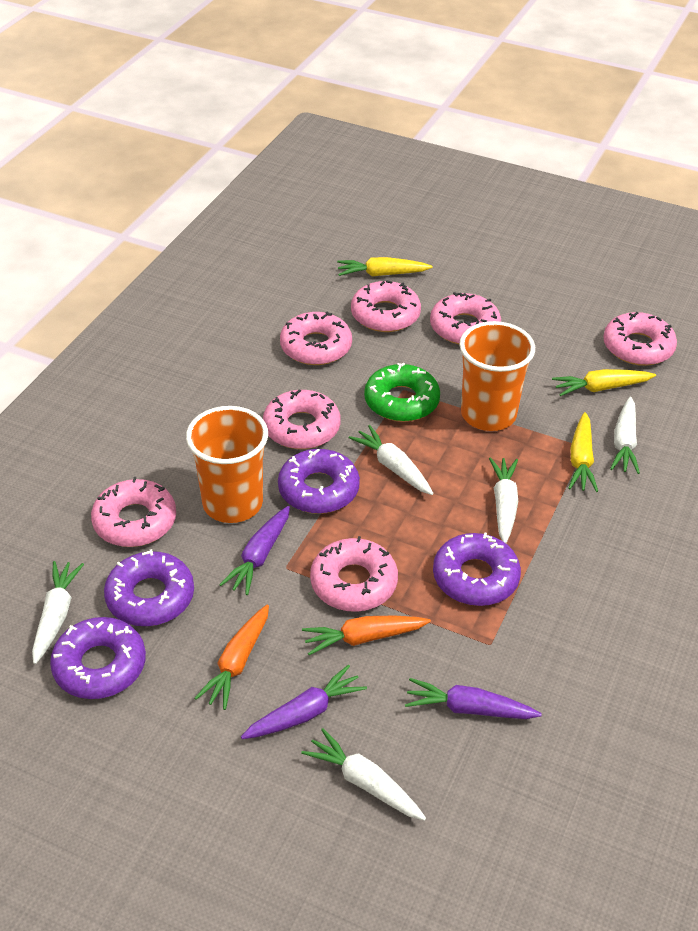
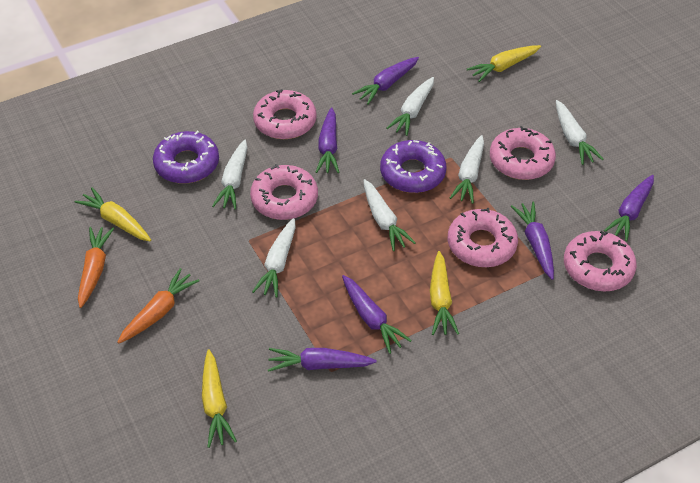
green donut: 1 -> 0
orange cup: 2 -> 0
pink donut: 7 -> 5
purple carrot: 3 -> 6
purple donut: 4 -> 2
white carrot: 5 -> 6
yellow carrot: 3 -> 4

